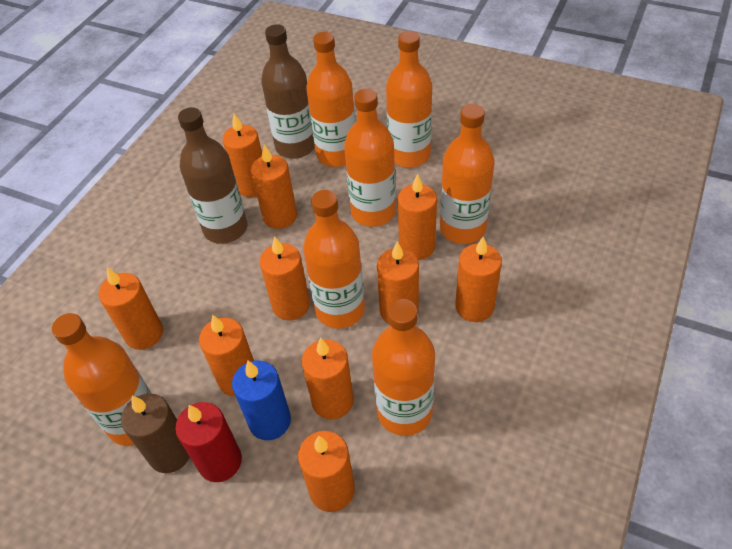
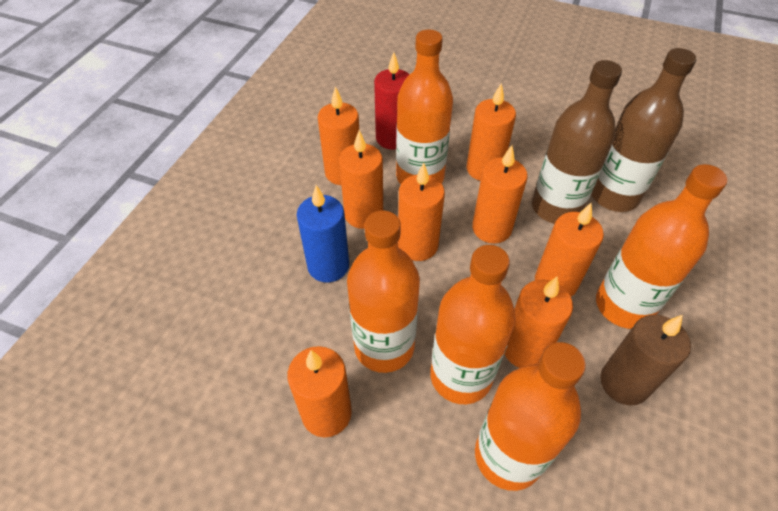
orange bottle: 7 -> 5
orange candle: 10 -> 8

